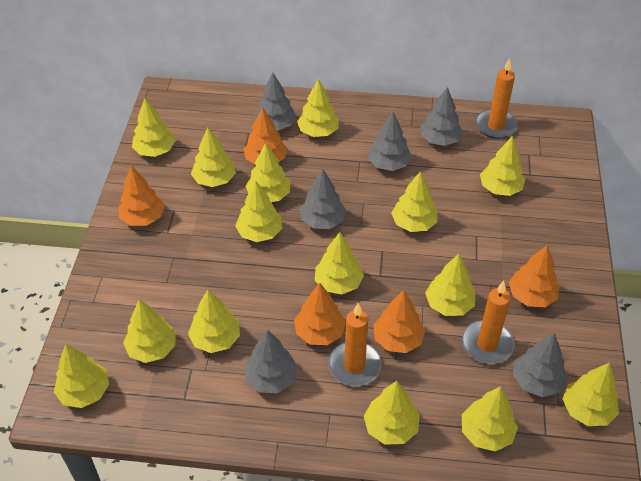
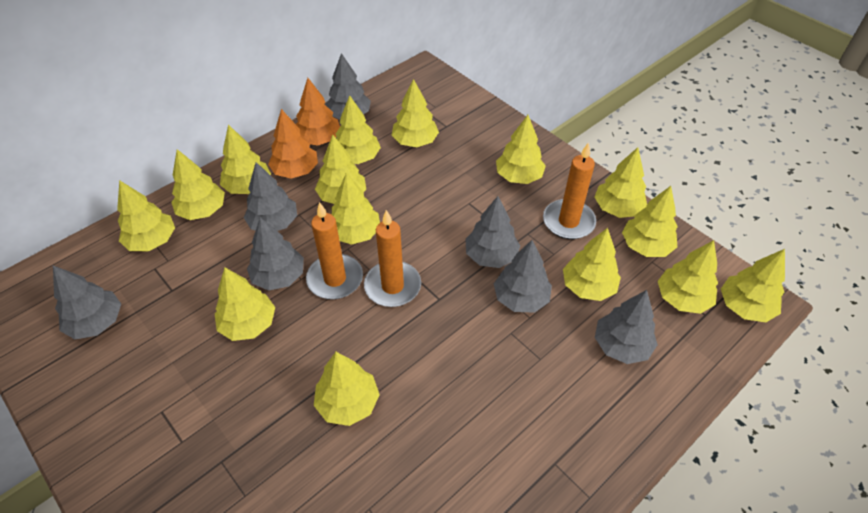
grey tree: 6 -> 7
orange tree: 5 -> 2

